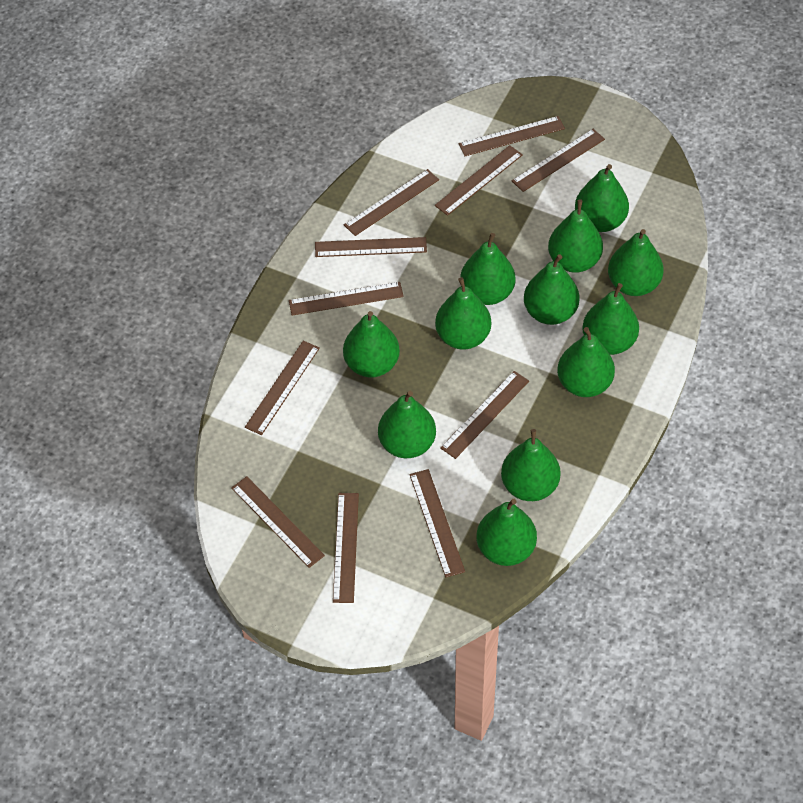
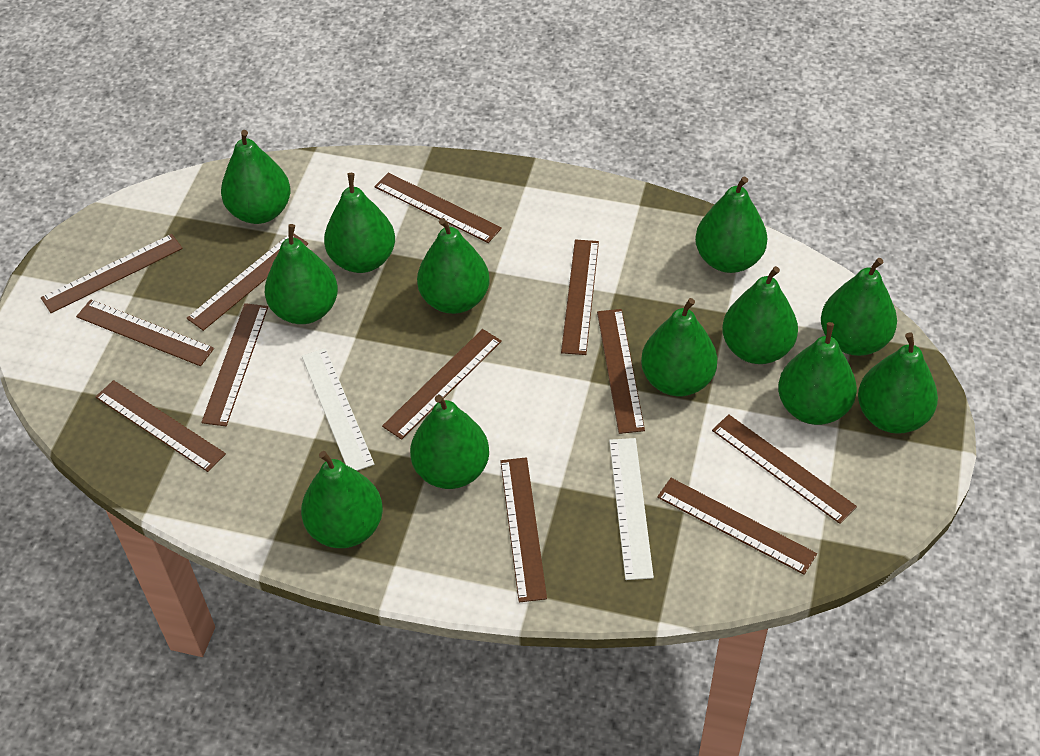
brown ruler: 11 -> 12
white ruler: 0 -> 2

